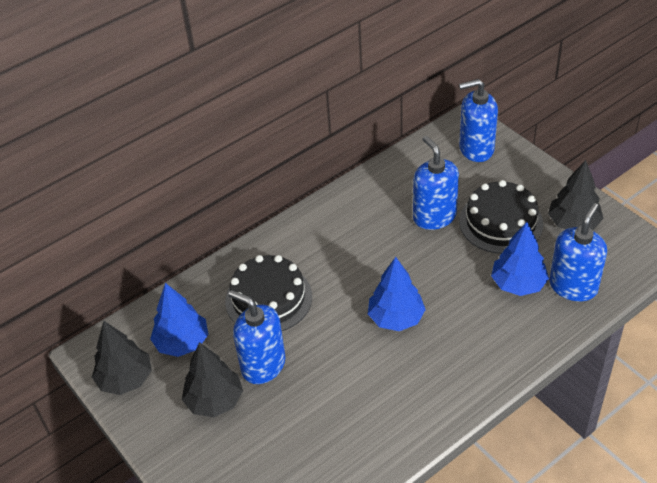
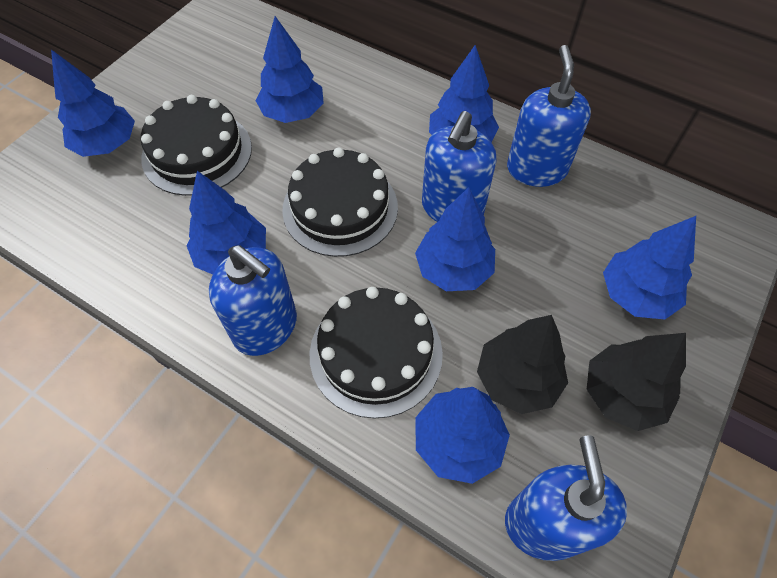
black cake: 2 -> 3
black tree: 3 -> 2
blue tree: 3 -> 7

